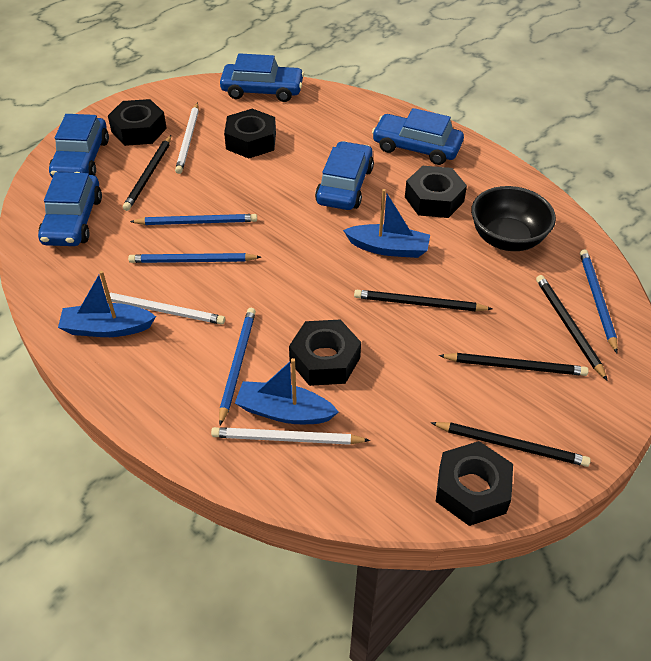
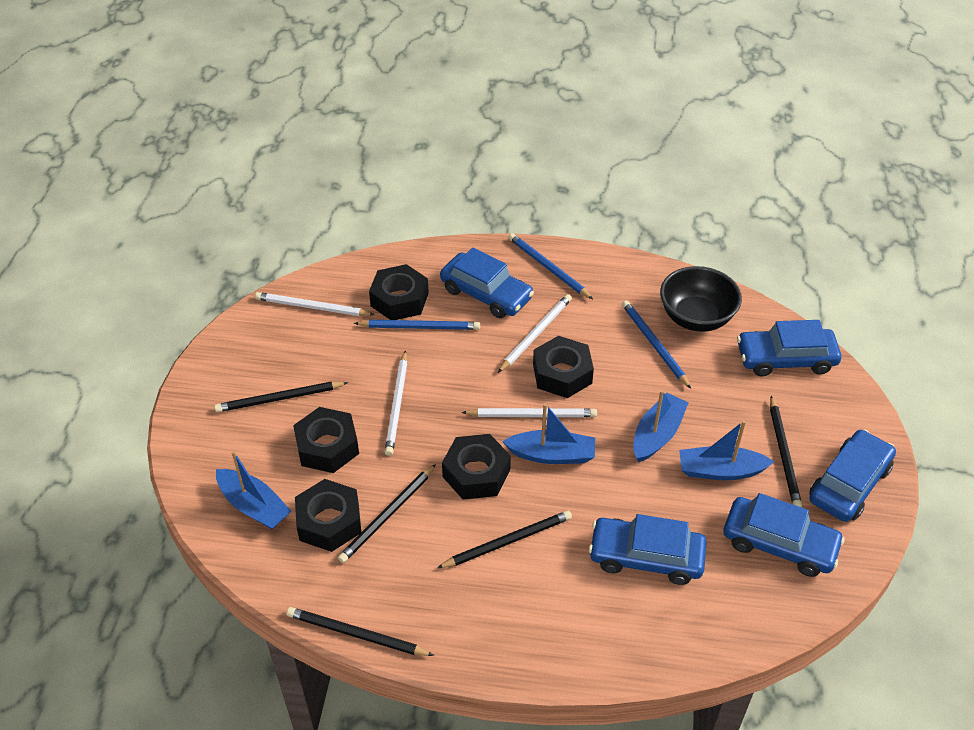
blue boat: 3 -> 4
blue pencil: 4 -> 3
white pencil: 3 -> 4

